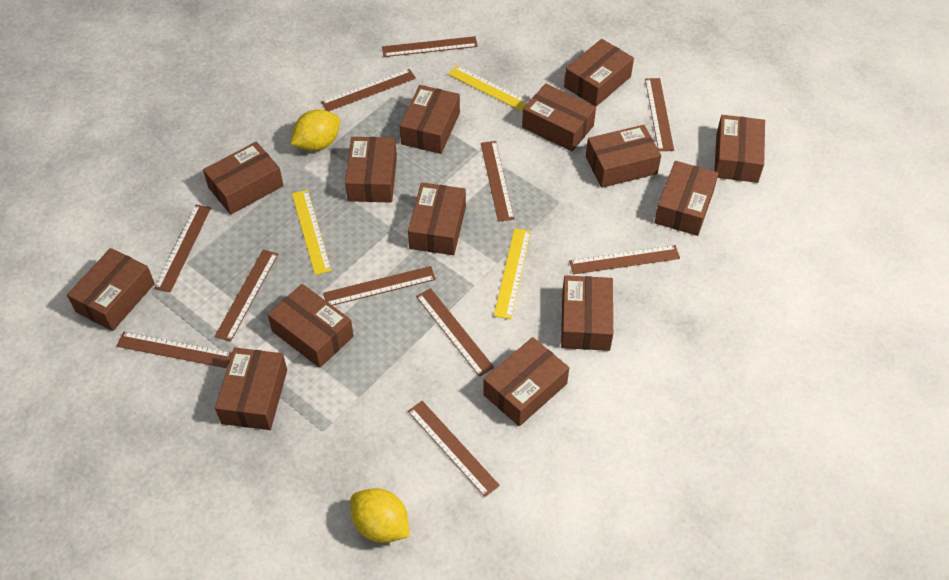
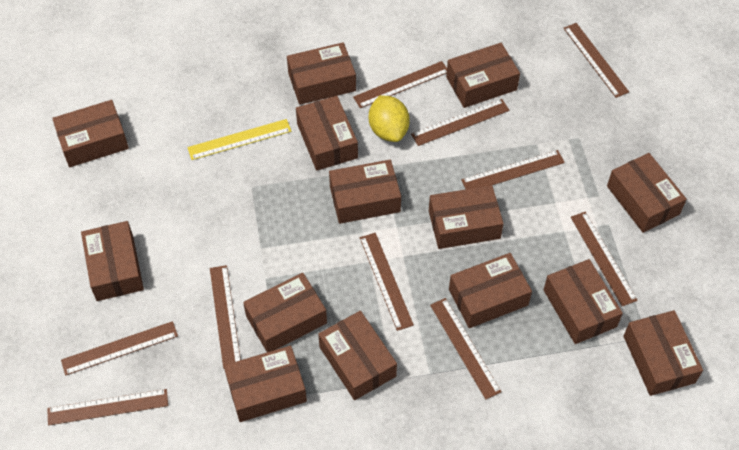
brown ruler: 11 -> 10
yellow lemon: 2 -> 1
yellow ruler: 3 -> 1

